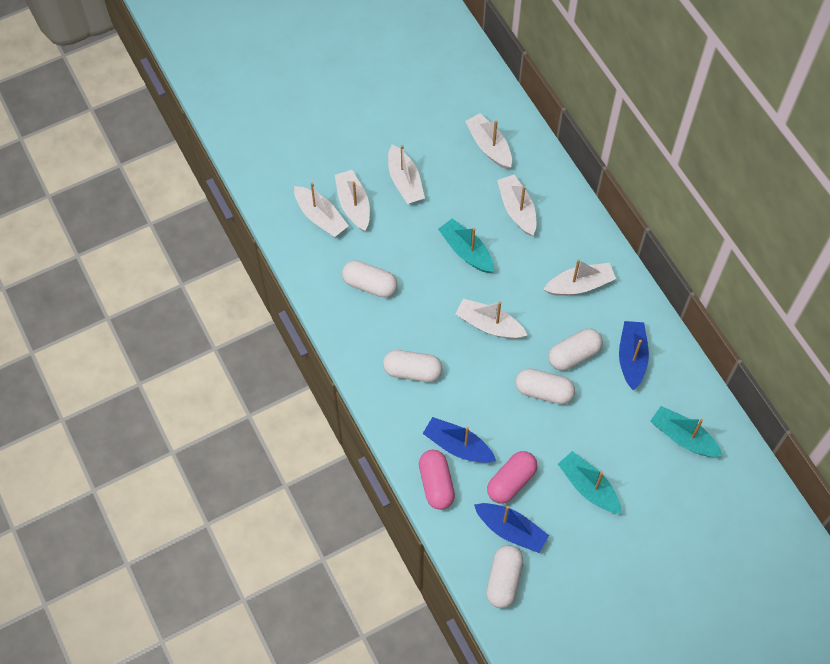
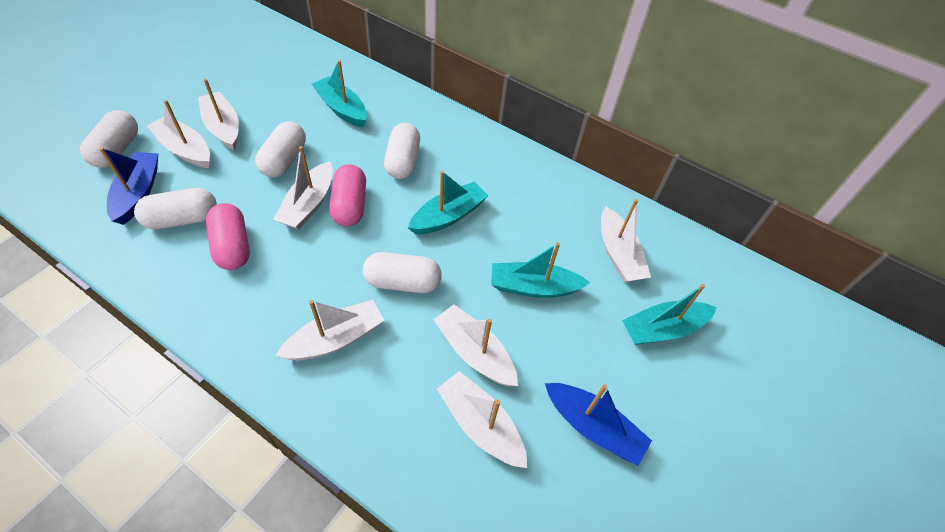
blue boat: 3 -> 2
turquoise boat: 3 -> 4

